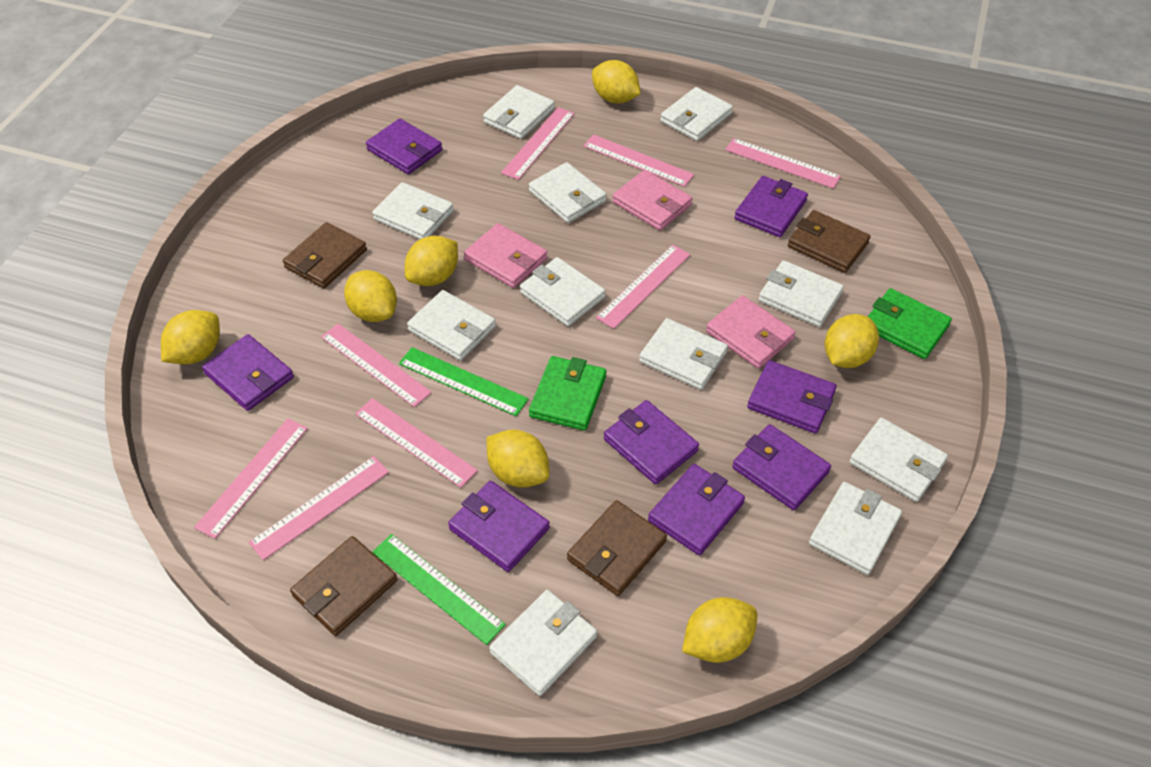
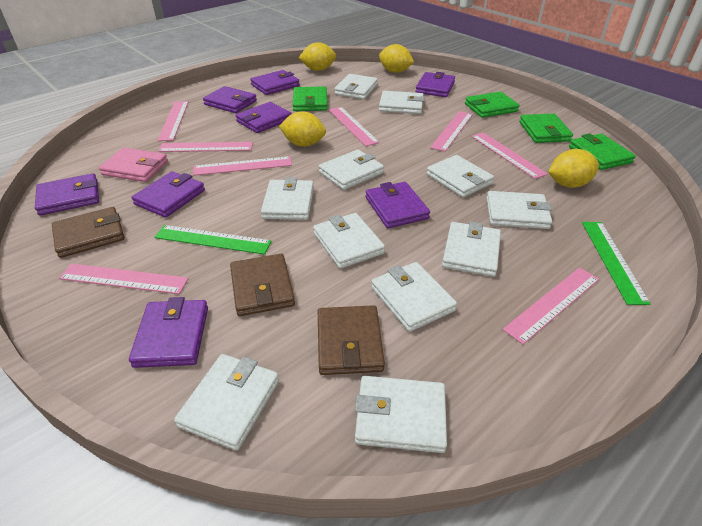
brown wallet: 4 -> 3
green wallet: 2 -> 4
pink wallet: 3 -> 1
yellow lemon: 7 -> 4

